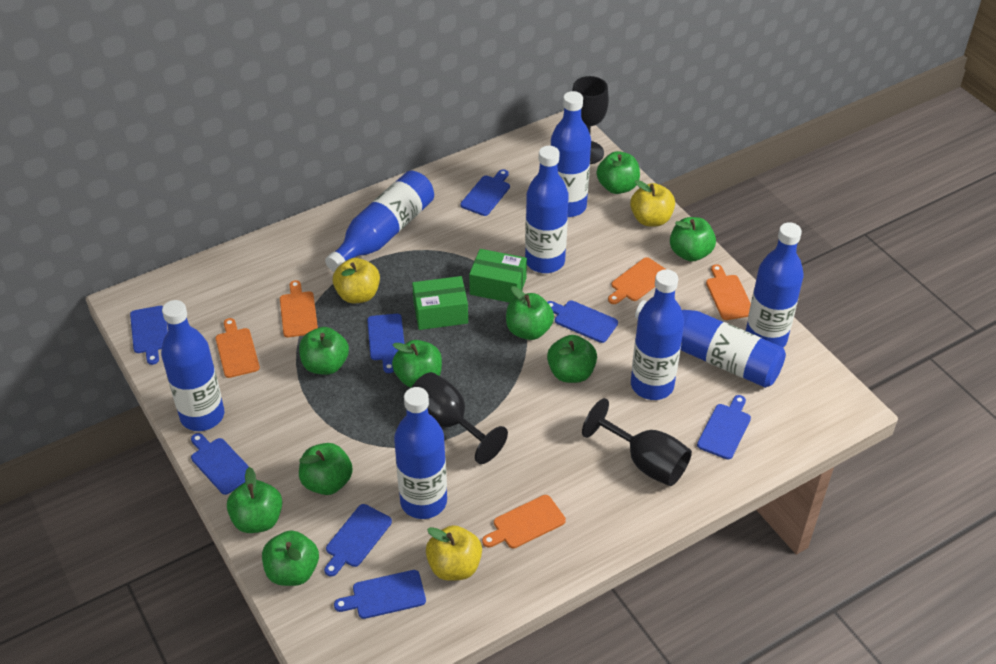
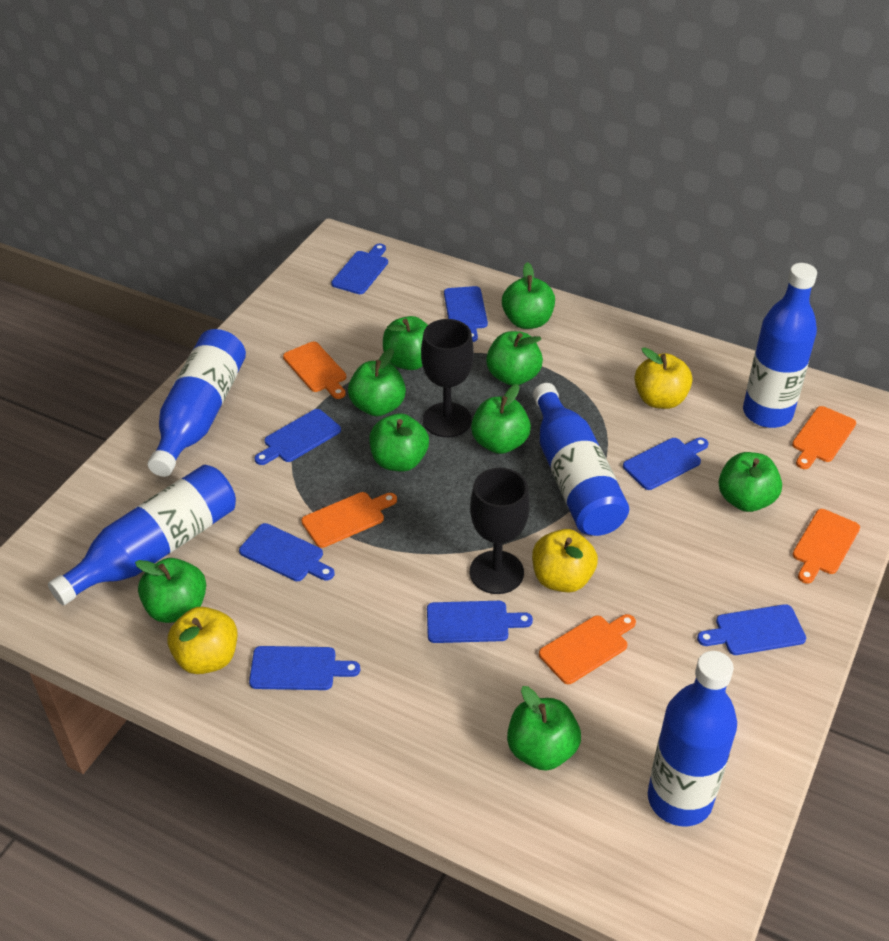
black goblet: 3 -> 2
blue bottle: 8 -> 5
green box: 2 -> 0

